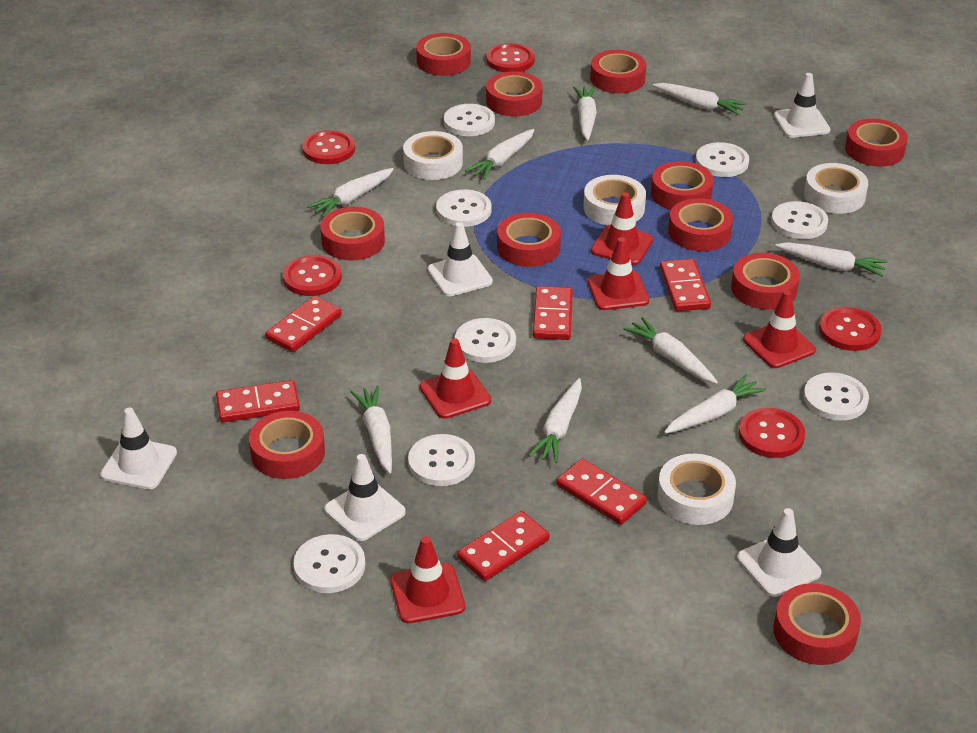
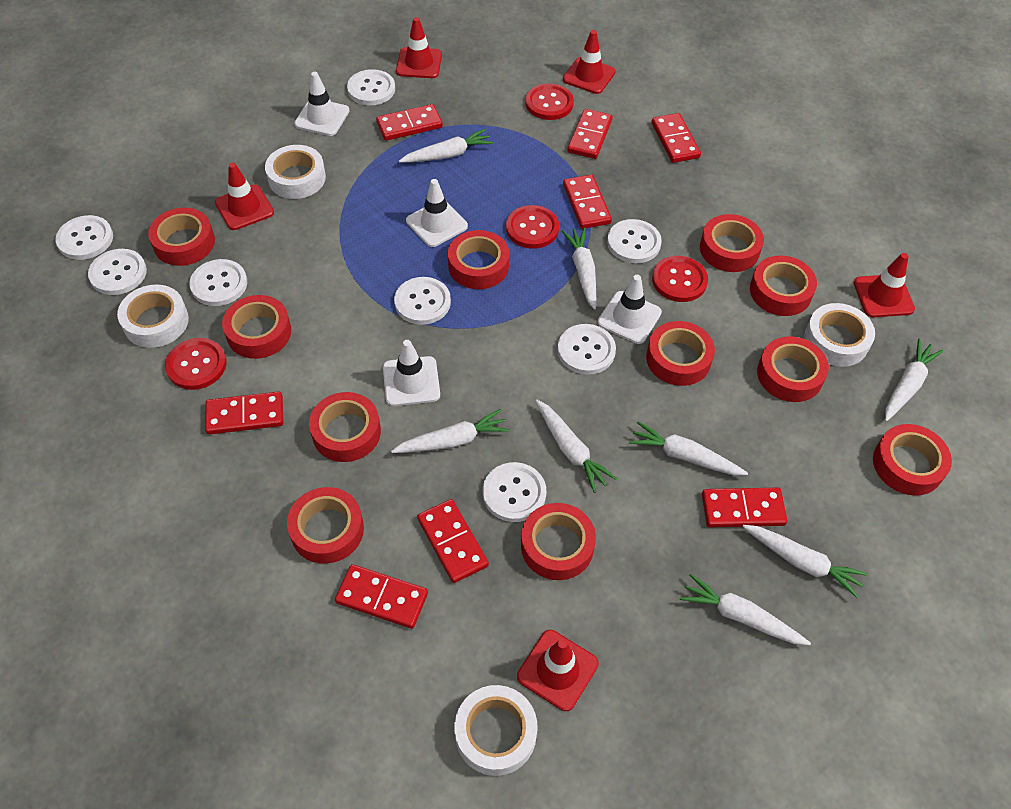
red button: 5 -> 4
red domino: 6 -> 8
white carrot: 9 -> 8
white traffic cone: 5 -> 4

